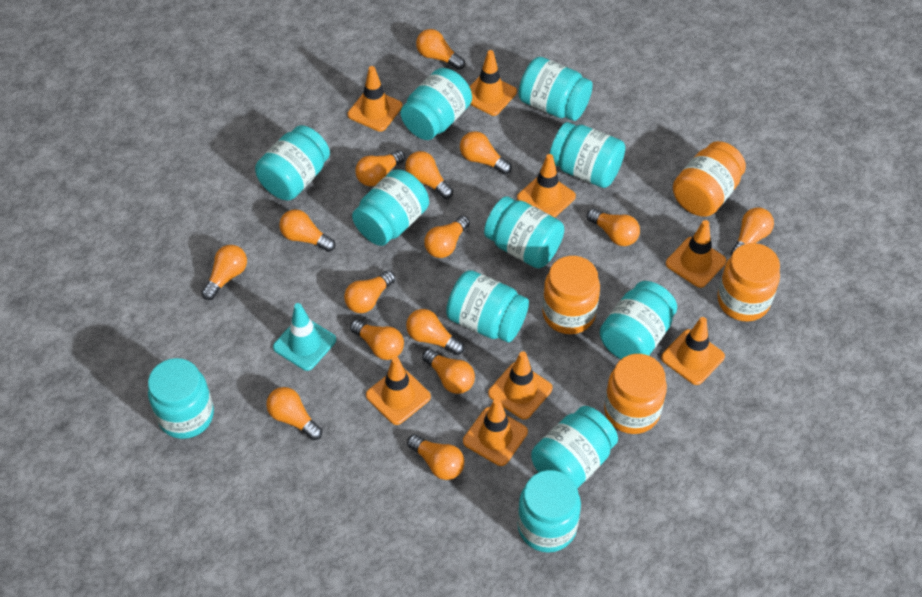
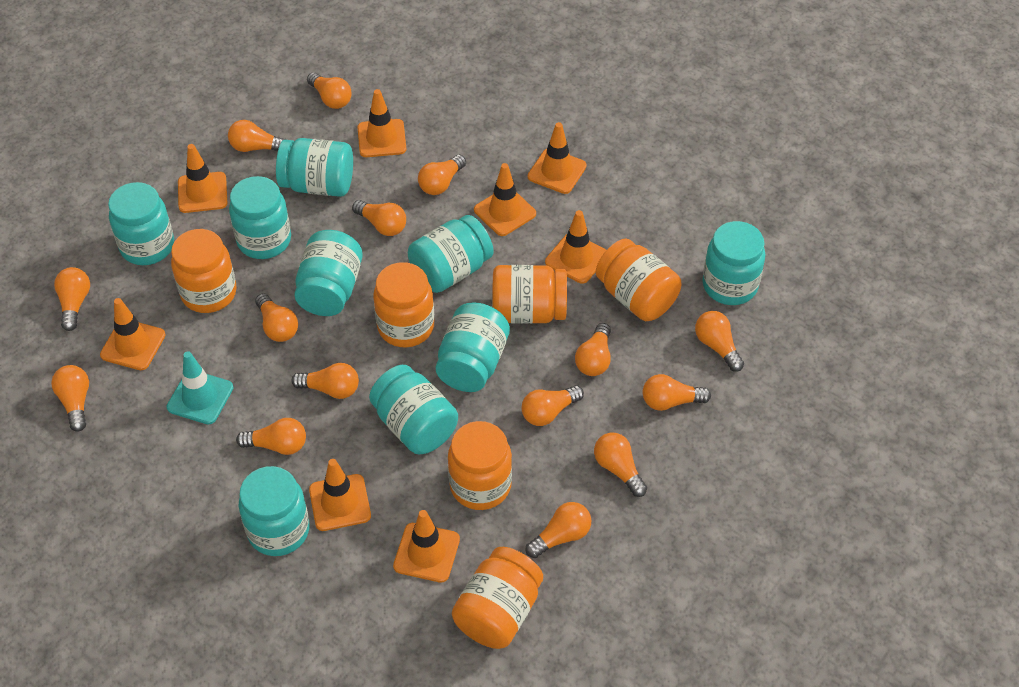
orange jar: 4 -> 6
turquoise jar: 11 -> 9

